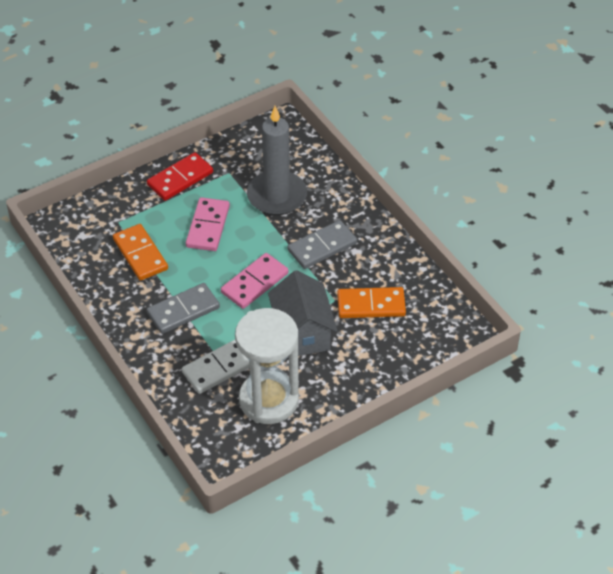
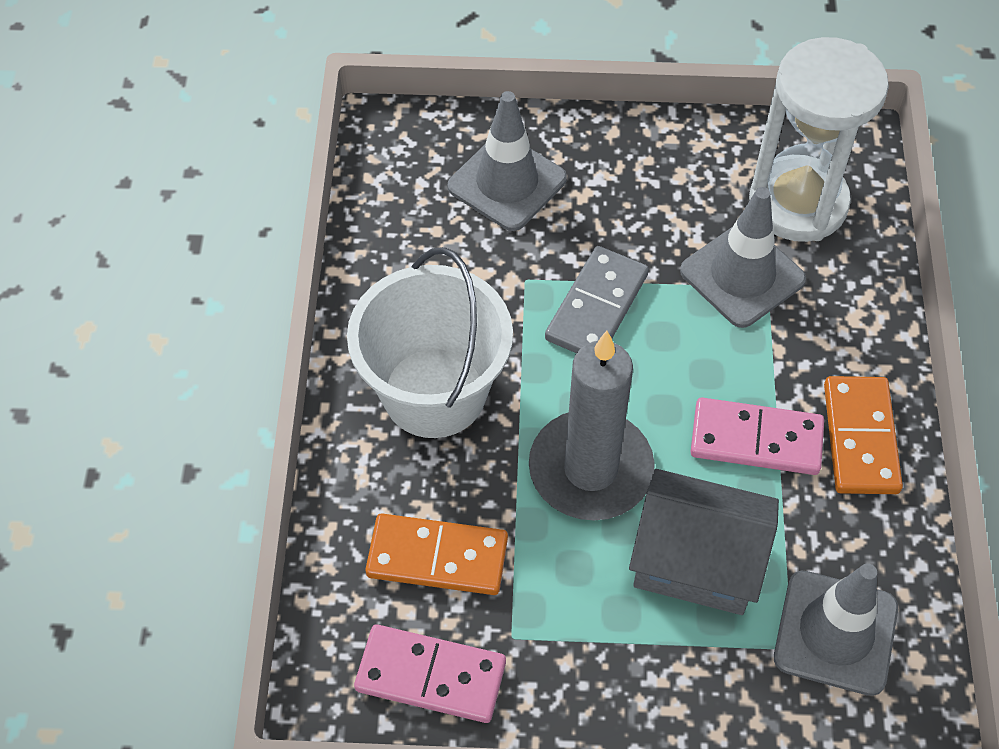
grey domino: 2 -> 1
grey traffic cone: 0 -> 3
red domino: 1 -> 0
white bucket: 0 -> 1
white domino: 1 -> 0

